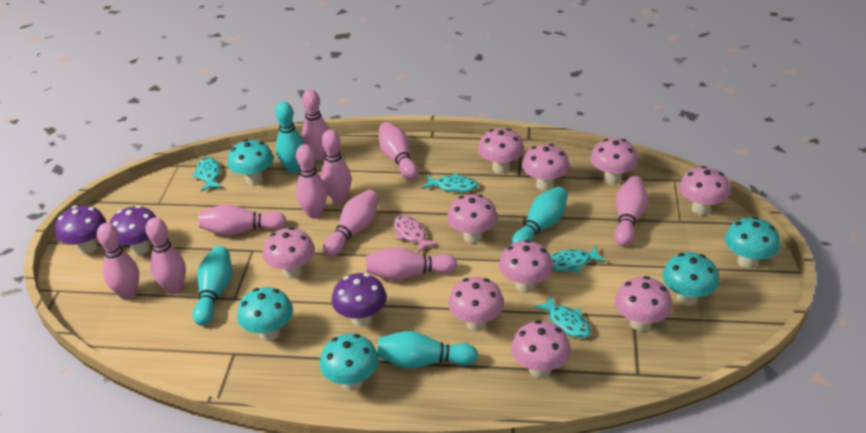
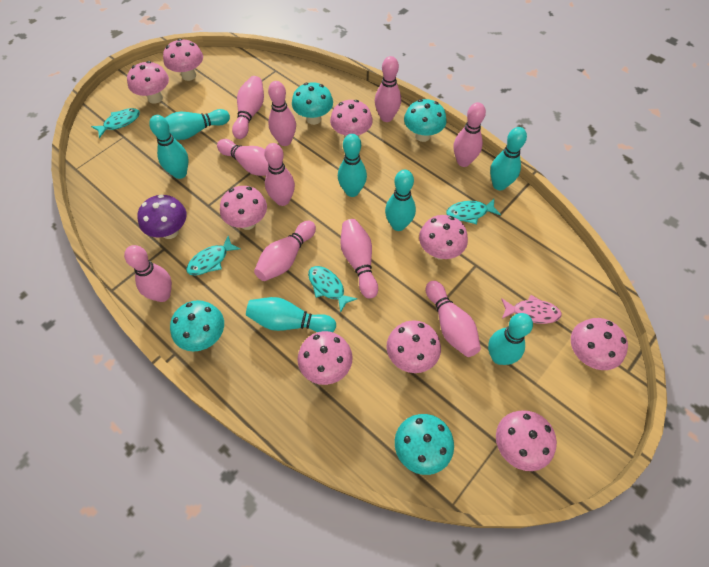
pink mushroom: 10 -> 9
purple mushroom: 3 -> 1
turquoise bowling pin: 4 -> 7
turquoise mushroom: 5 -> 4

